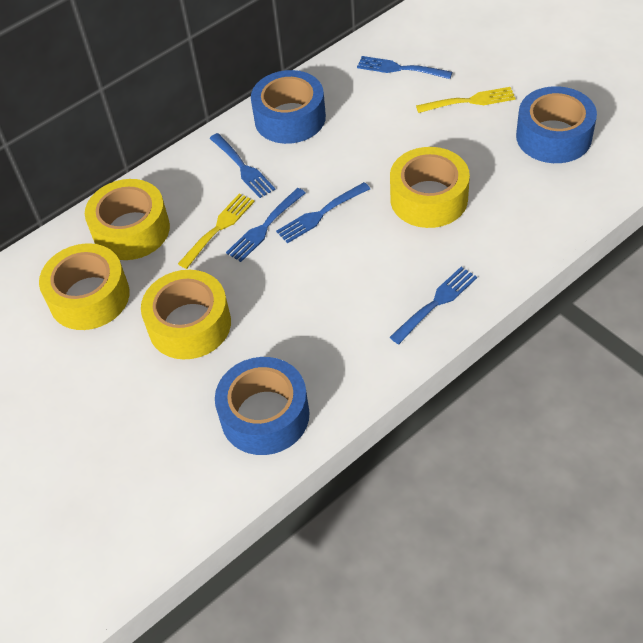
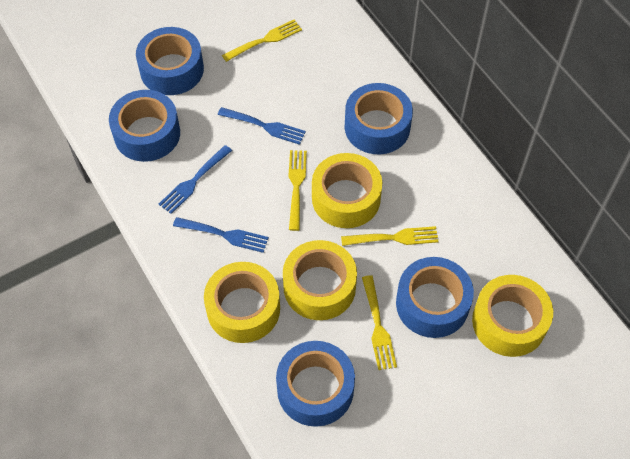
blue fork: 5 -> 3
blue tape: 3 -> 5
yellow fork: 2 -> 4

